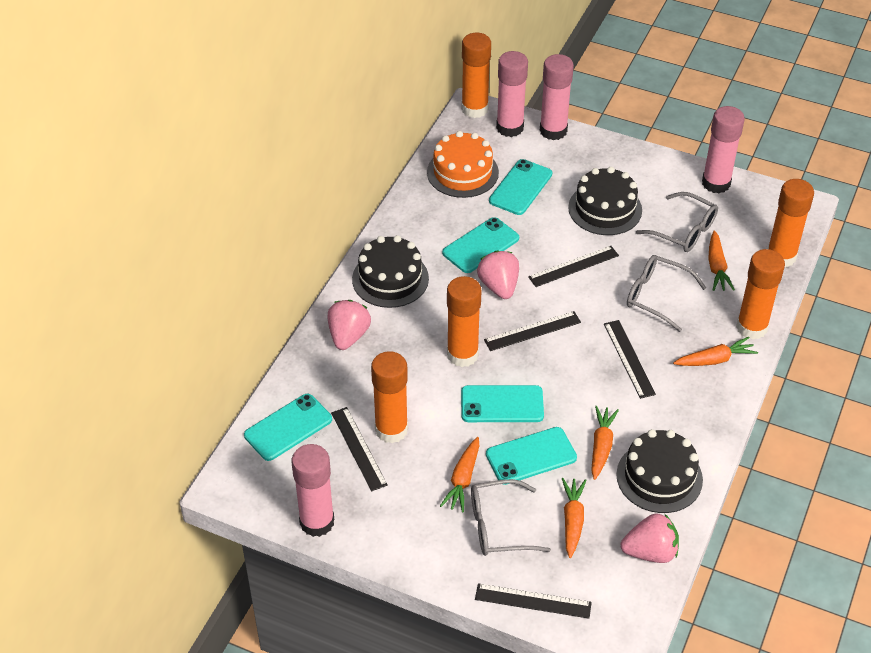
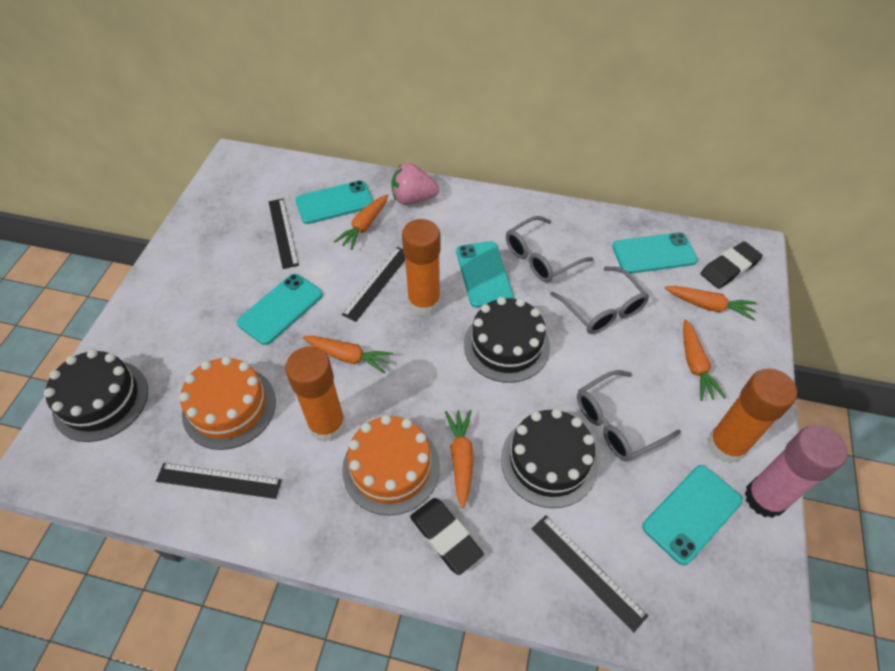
black eraser: 0 -> 2
black ruler: 5 -> 4
orange cake: 1 -> 2
orange glue stick: 5 -> 3
pink glue stick: 4 -> 1
pink strawberry: 3 -> 1

